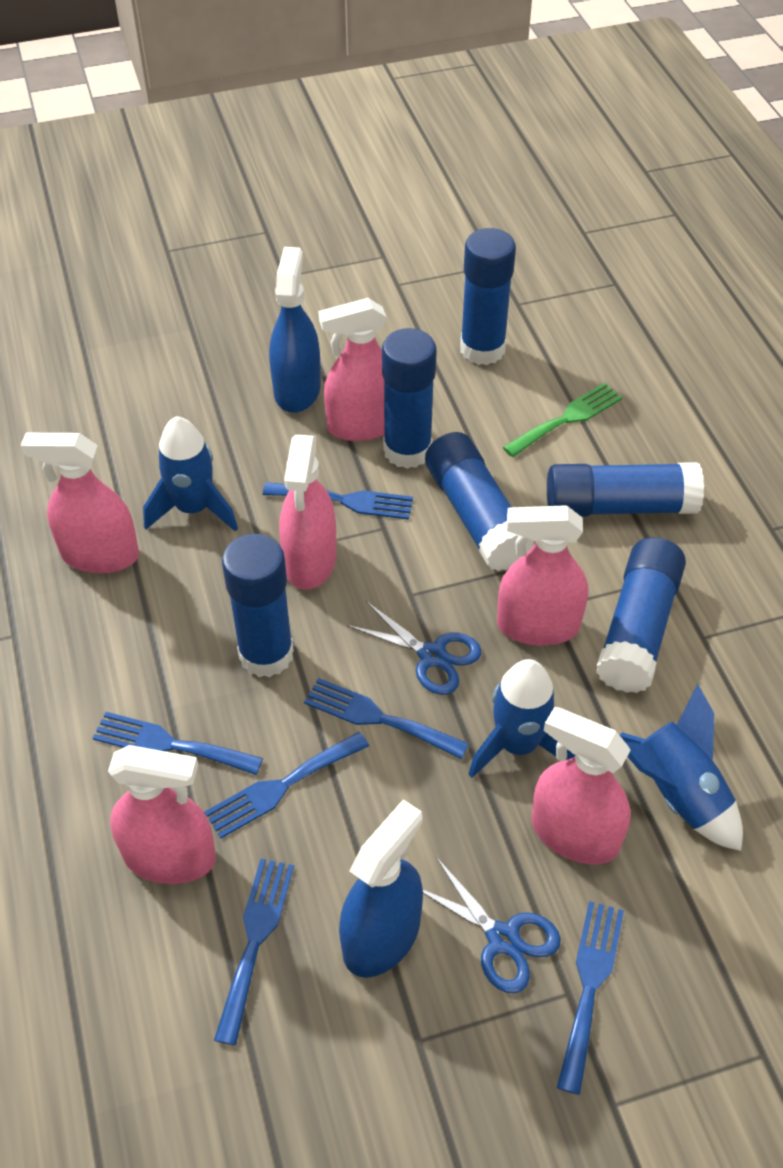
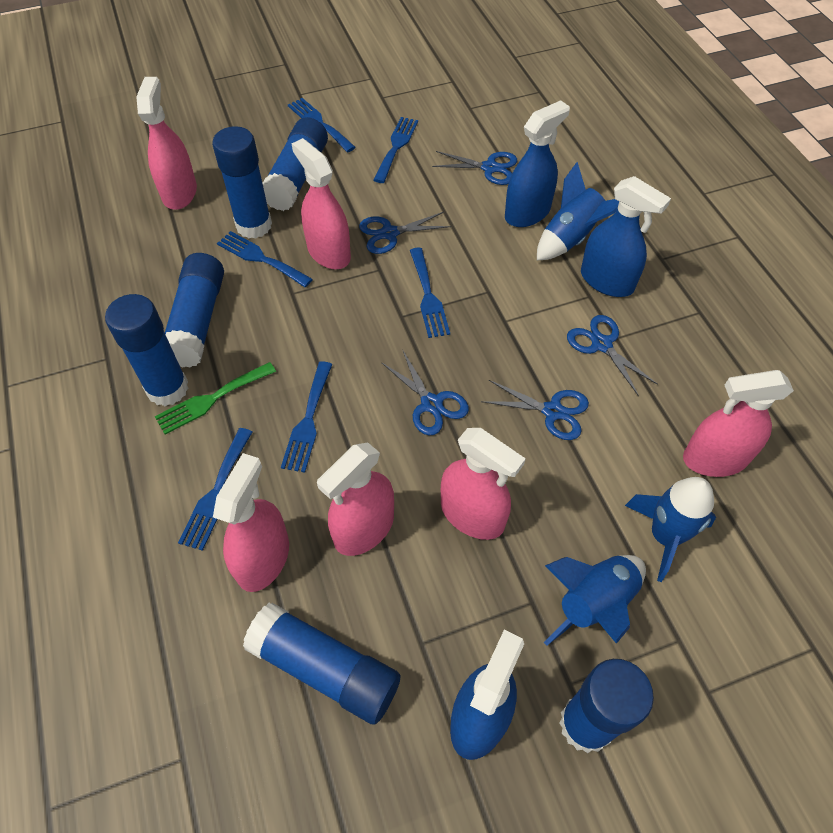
blue scissors: 2 -> 5
blue spray bottle: 2 -> 3

